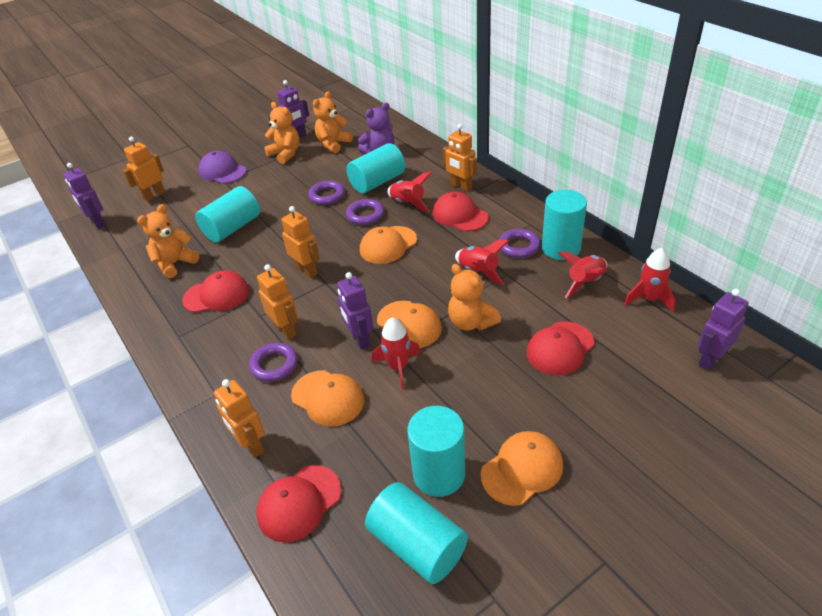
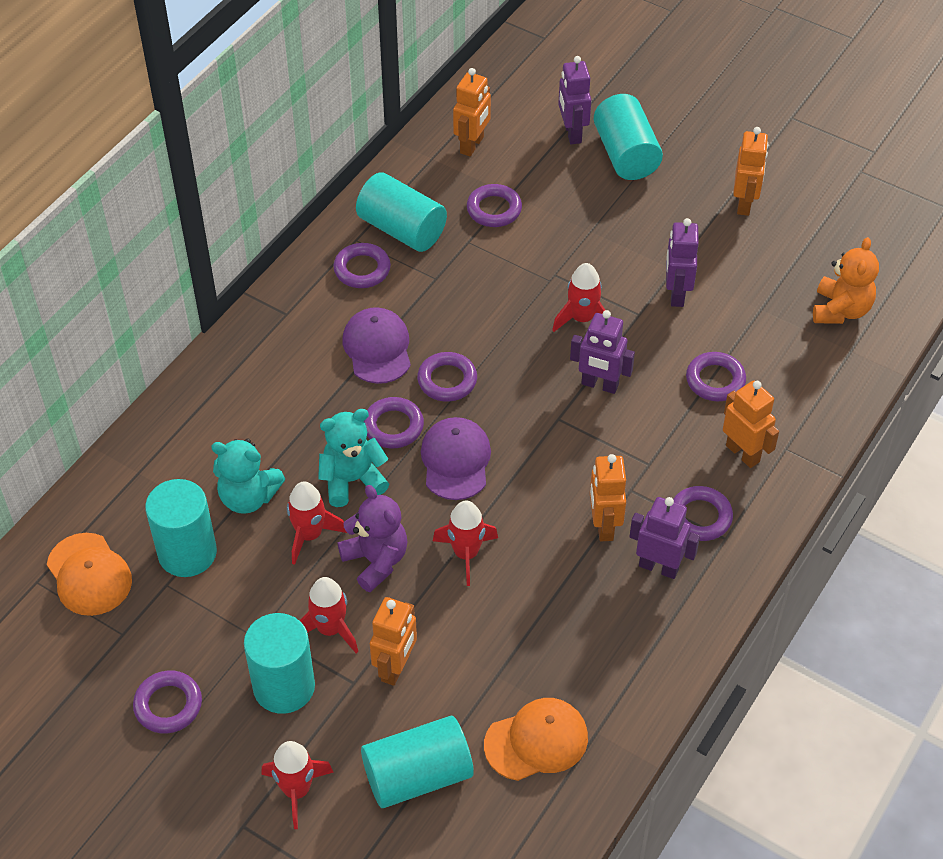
orange cap: 4 -> 2
orange teddy bear: 4 -> 1
purple cap: 1 -> 2
purple ring: 4 -> 7
red cap: 4 -> 0
turquoise teddy bear: 0 -> 2

